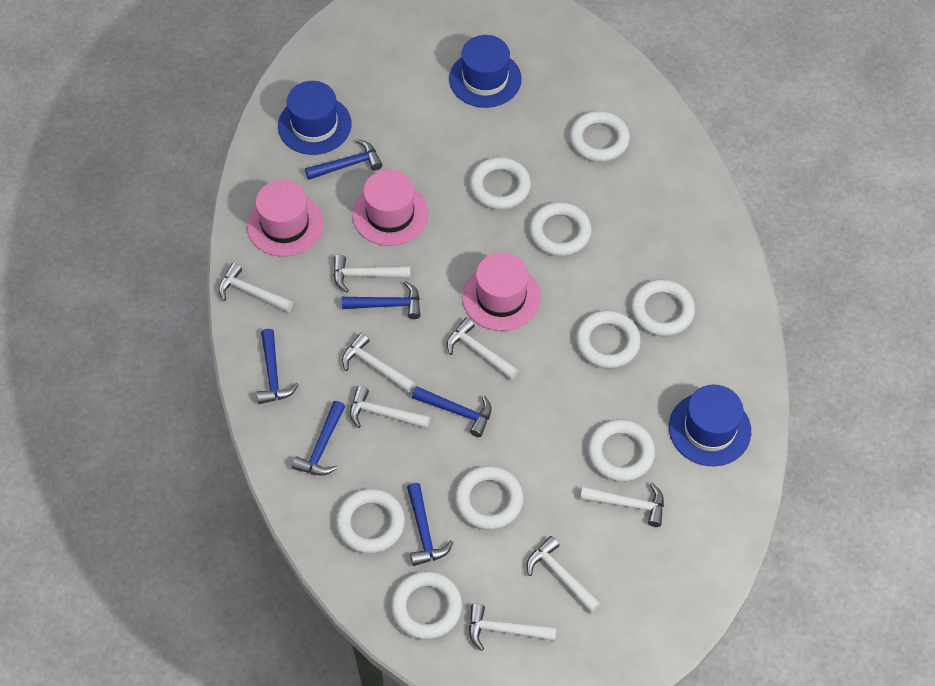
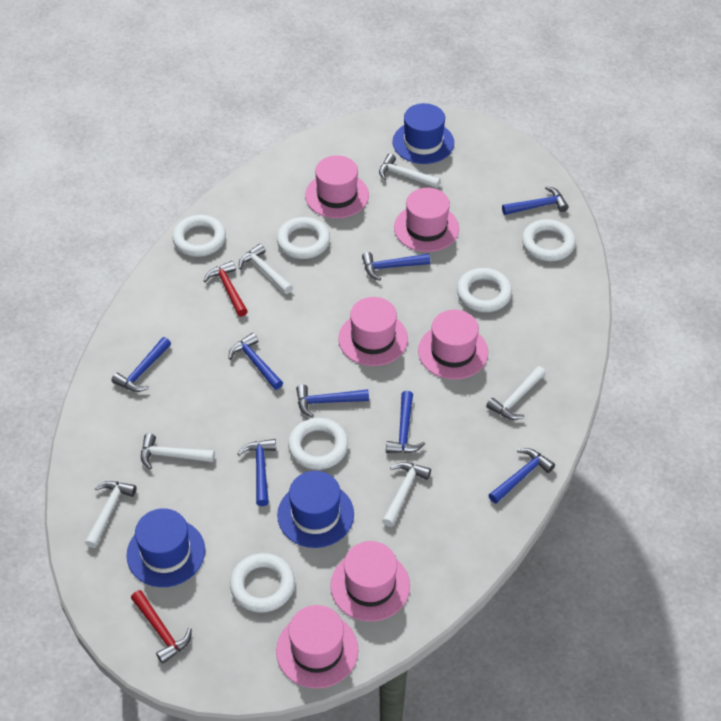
blue hammer: 6 -> 8
pink hat: 3 -> 6
red hammer: 0 -> 2
white hammer: 8 -> 6
white ring: 9 -> 6

